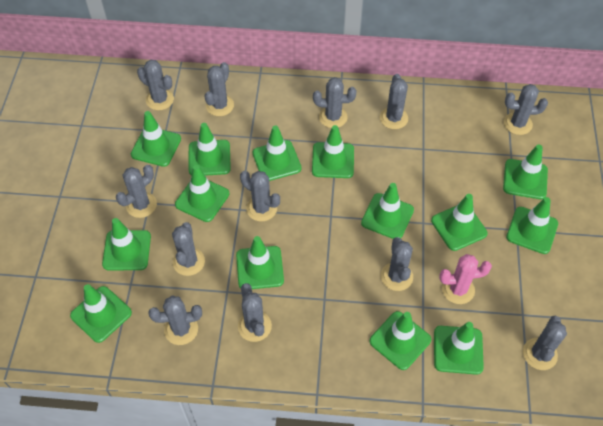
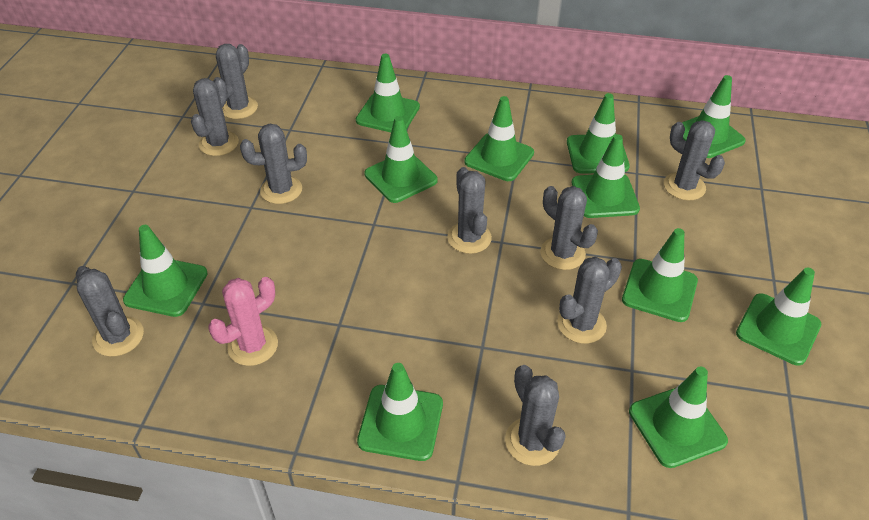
green traffic cone: 14 -> 11
grey cactus: 12 -> 9

